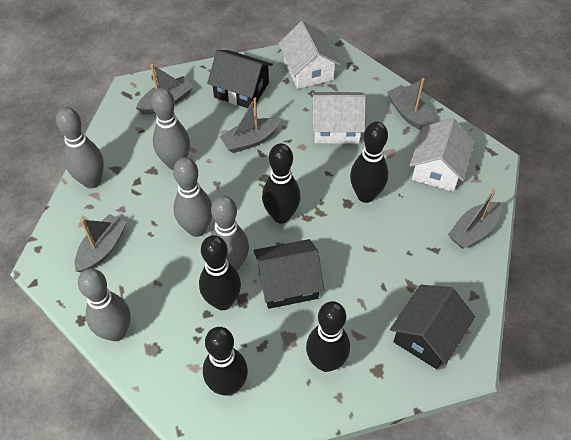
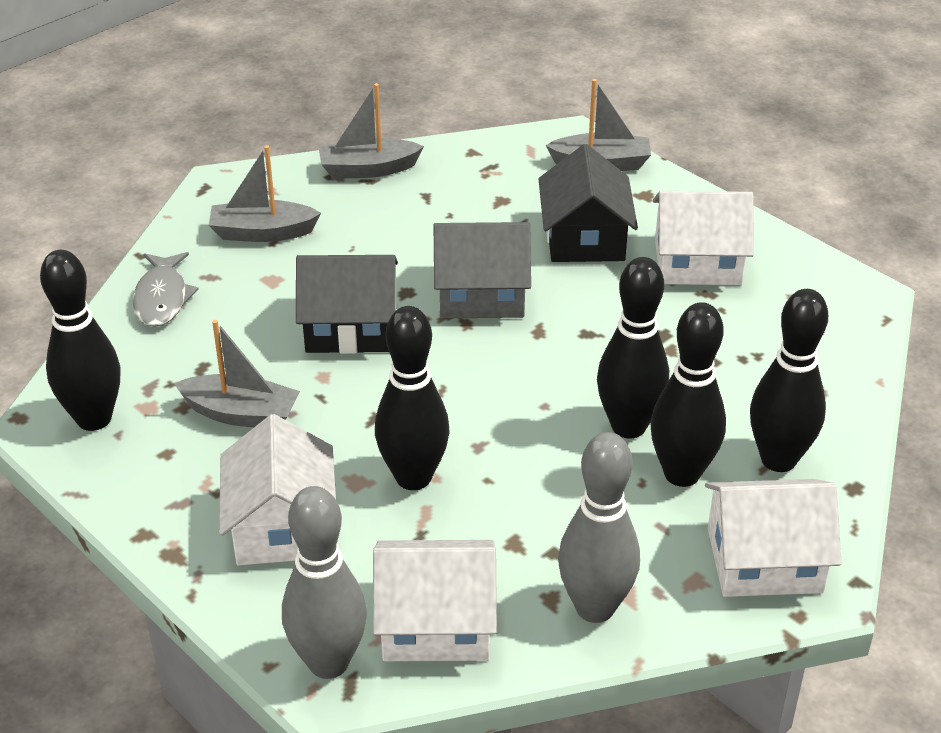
black house: 3 -> 2
grey boat: 5 -> 4
grey bowling pin: 5 -> 2
grey fish: 0 -> 1
grey house: 0 -> 1
white house: 3 -> 4

